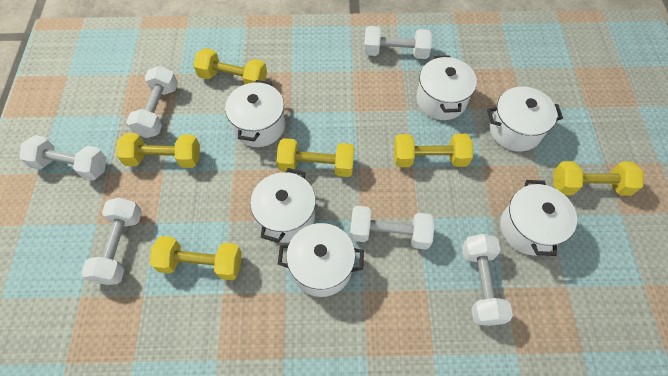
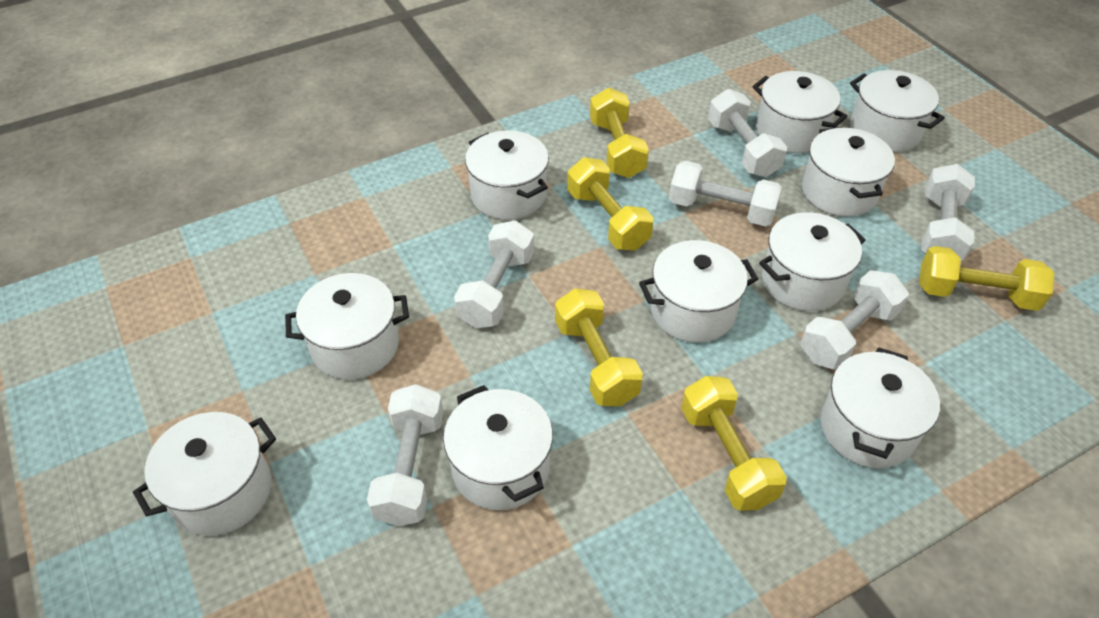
white pot: 6 -> 10
yellow dumbbell: 6 -> 5

